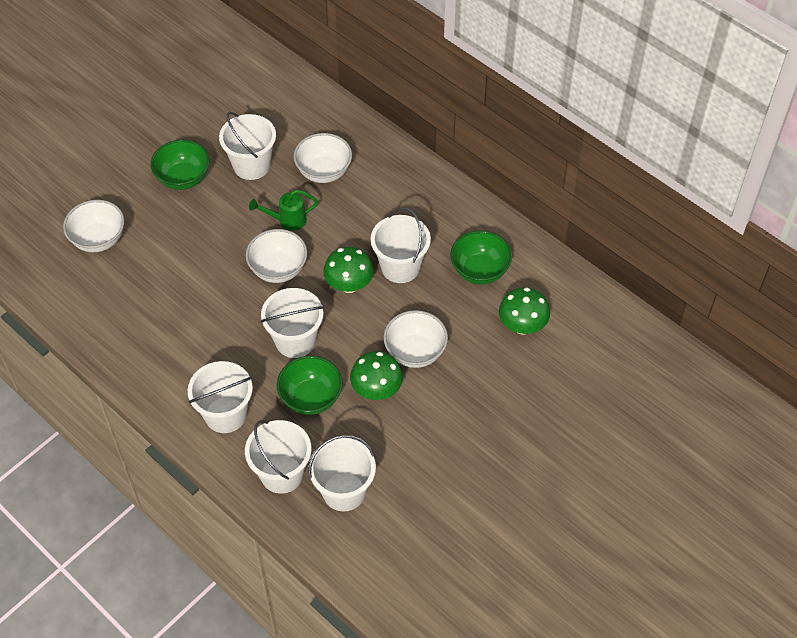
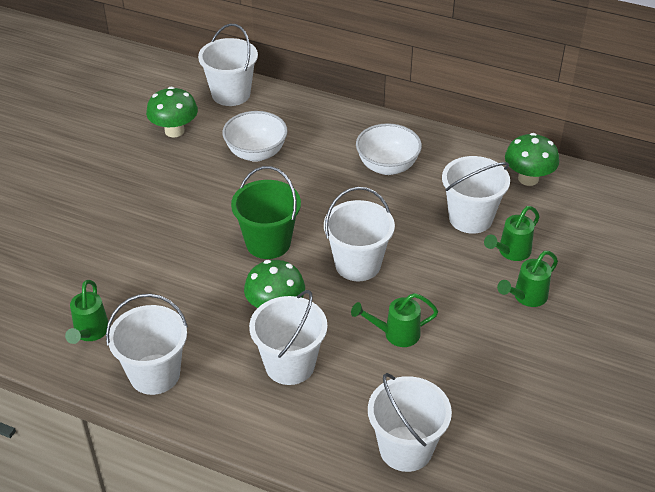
green bowl: 3 -> 0
green bucket: 0 -> 1
green watering can: 1 -> 4
white bowl: 4 -> 2

